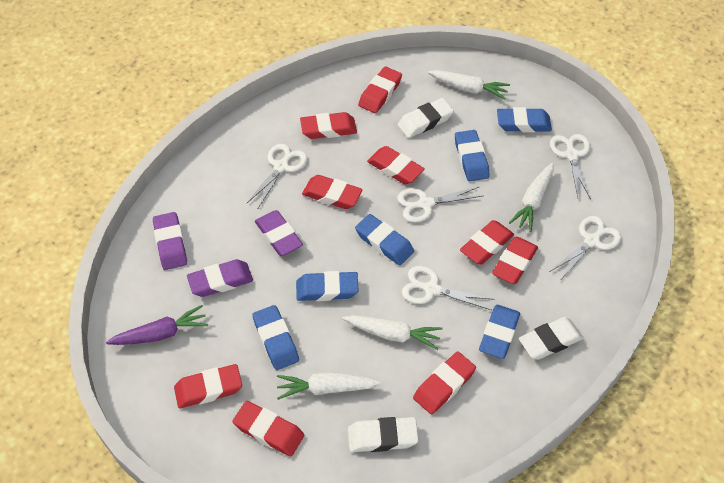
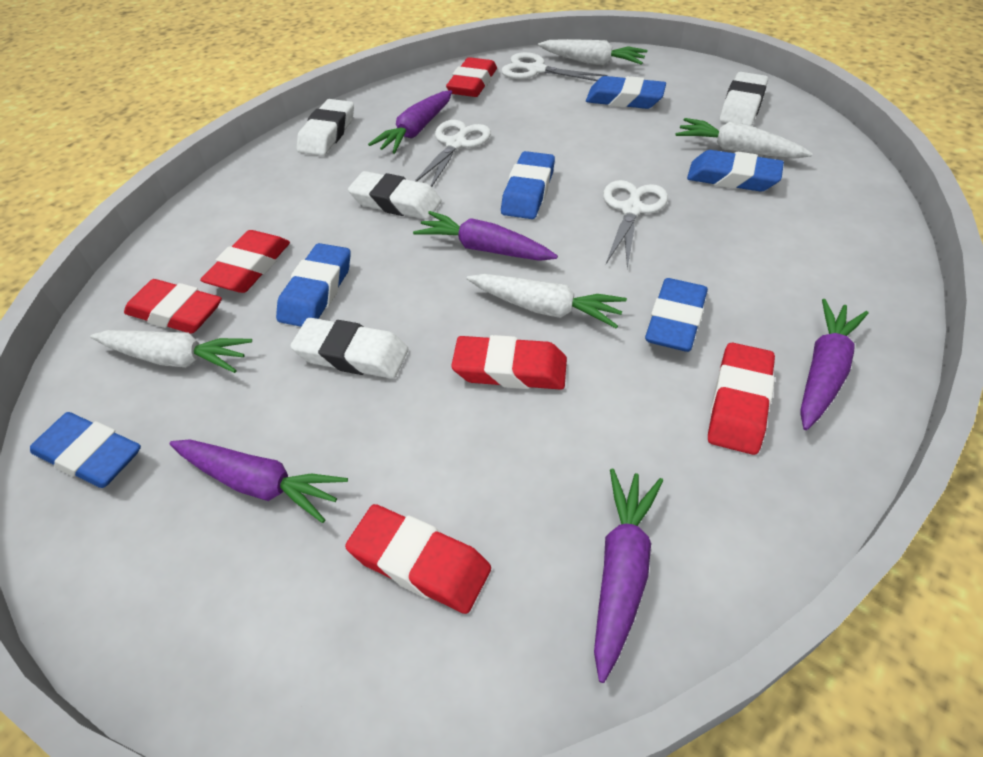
purple carrot: 1 -> 5
purple eraser: 3 -> 0
red eraser: 9 -> 6
white eraser: 3 -> 4
white scissors: 5 -> 3

